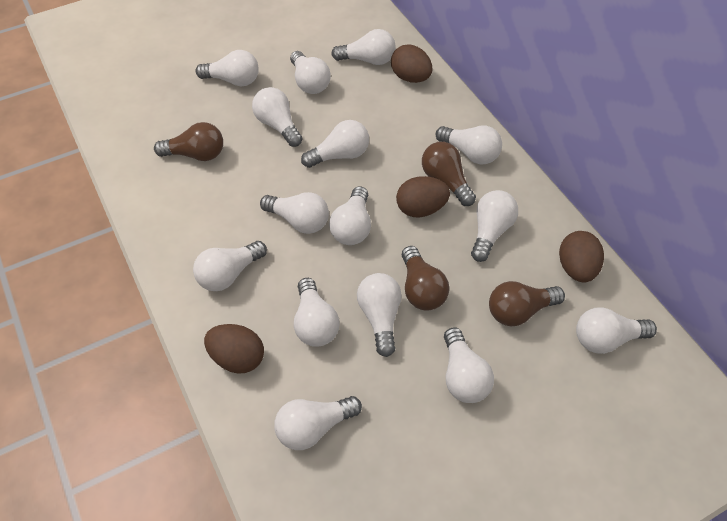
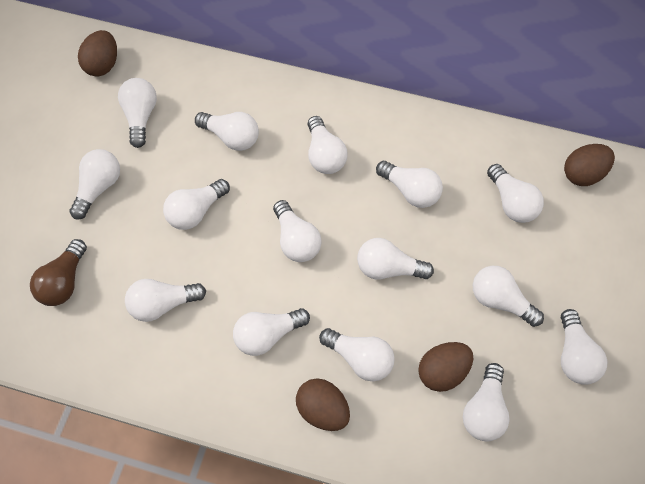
brown light bulb: 4 -> 1

